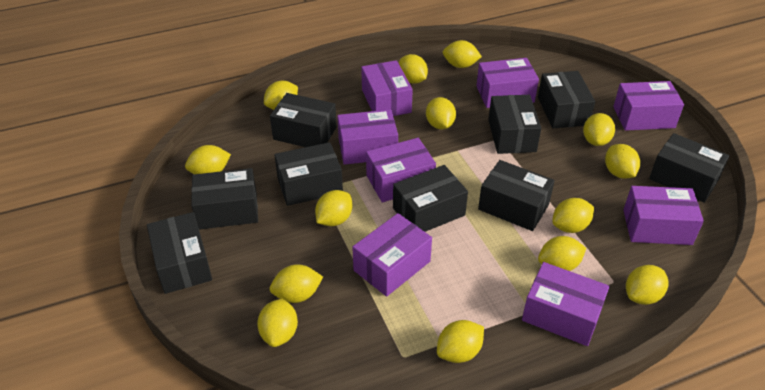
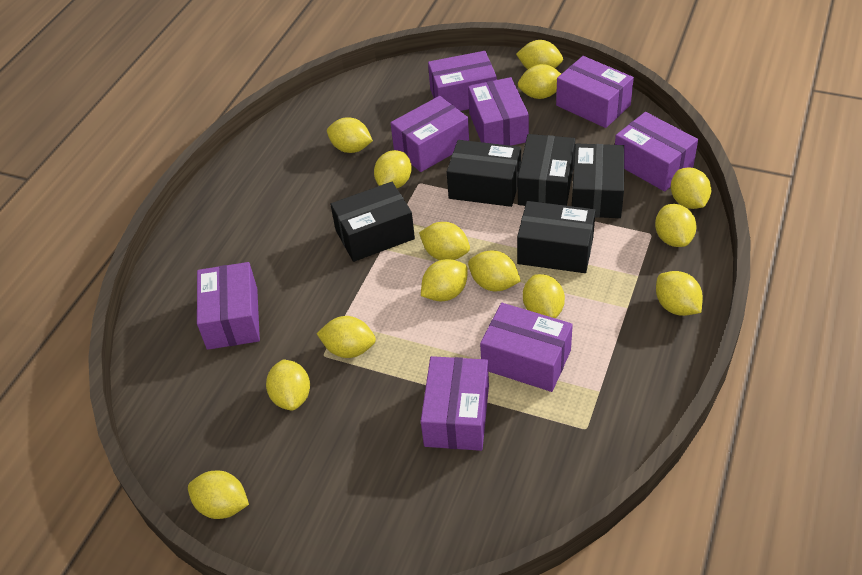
black box: 9 -> 5

